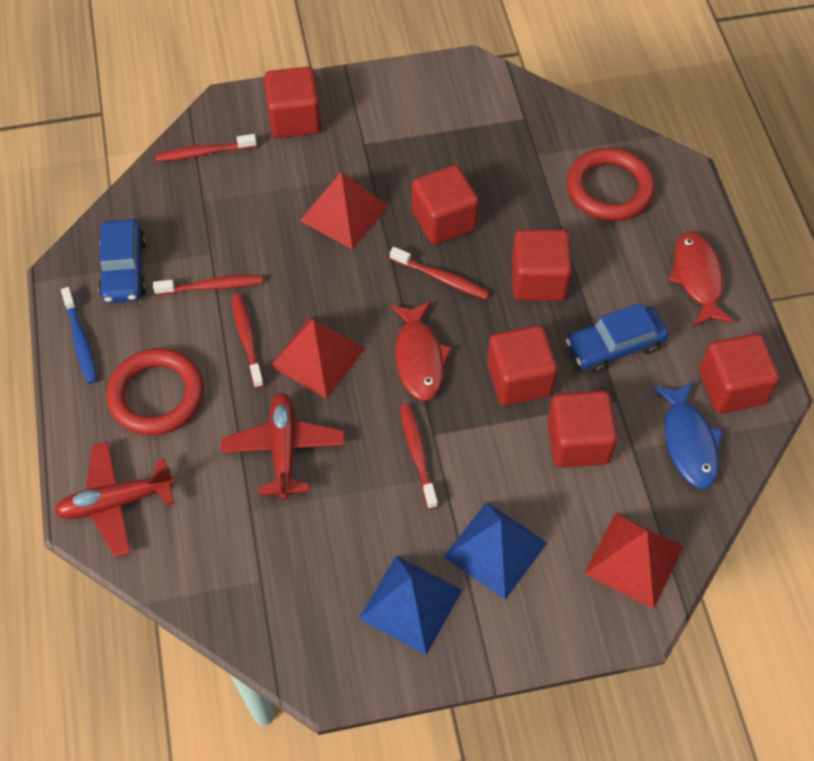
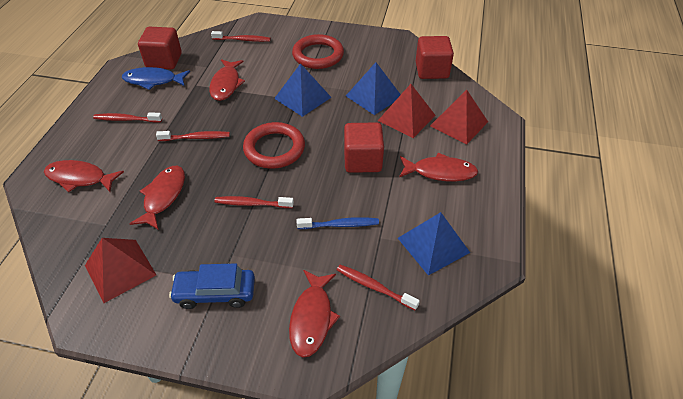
blue car: 2 -> 1
blue pyramid: 2 -> 3
red cube: 6 -> 3
red fish: 2 -> 5
red plane: 2 -> 0

